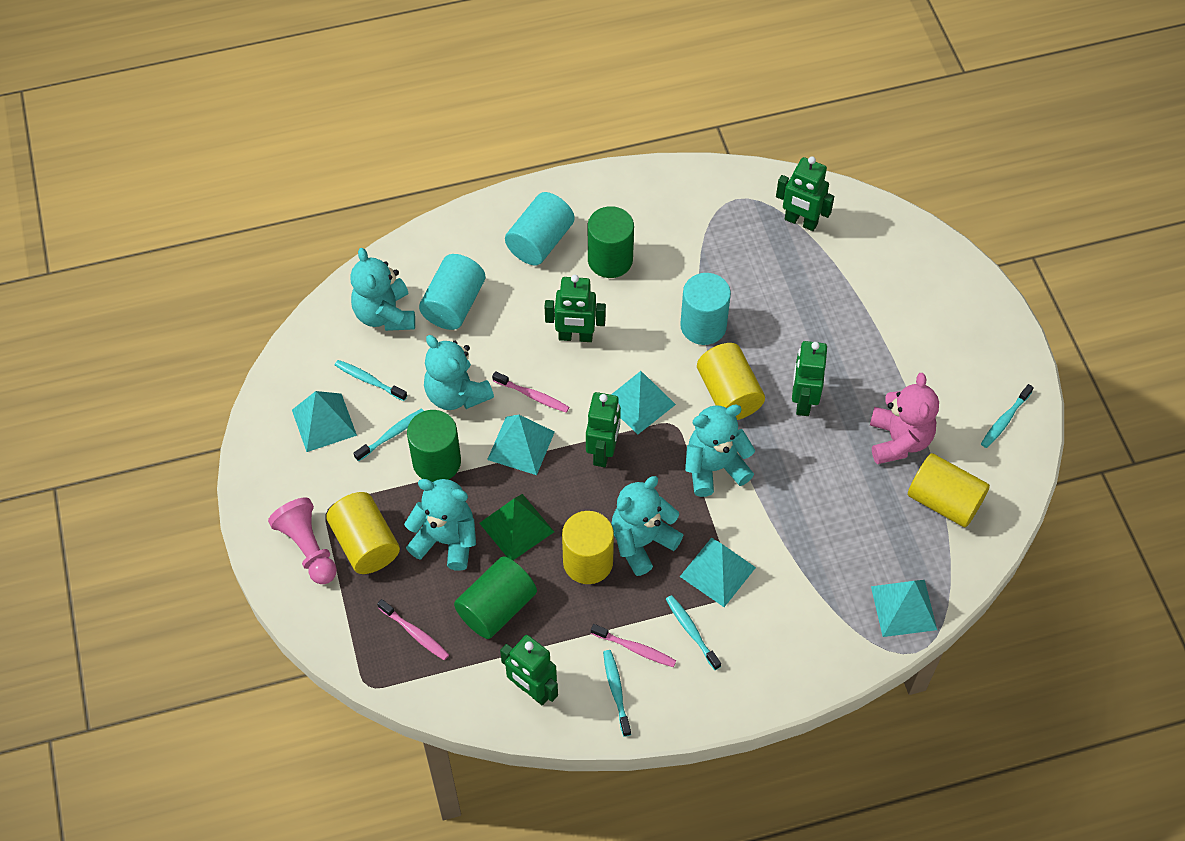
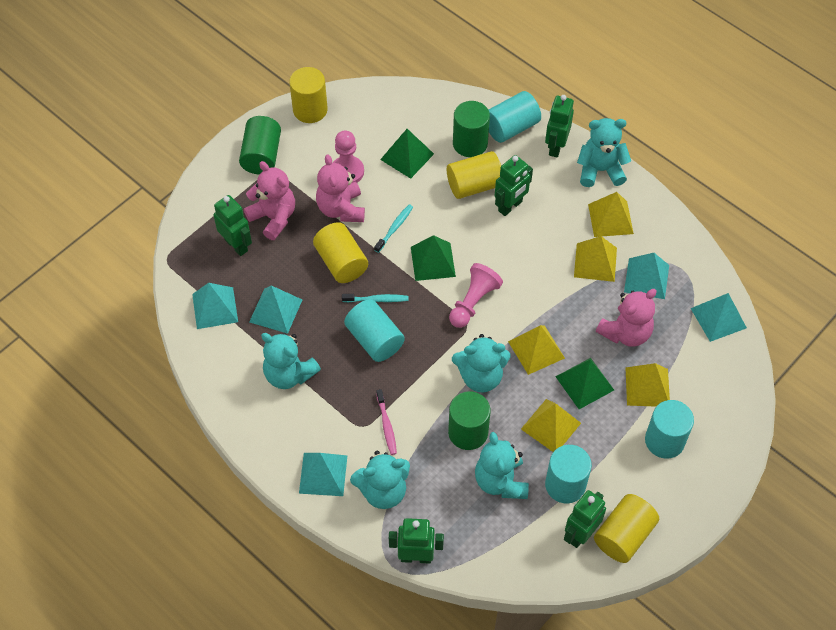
green pyramid: 1 -> 3
pink pawn: 1 -> 2
pink teddy bear: 1 -> 3
pink toothbrush: 3 -> 1
turquoise cylinder: 3 -> 4
turquoise toothbrush: 5 -> 2
yellow pyramid: 0 -> 5

